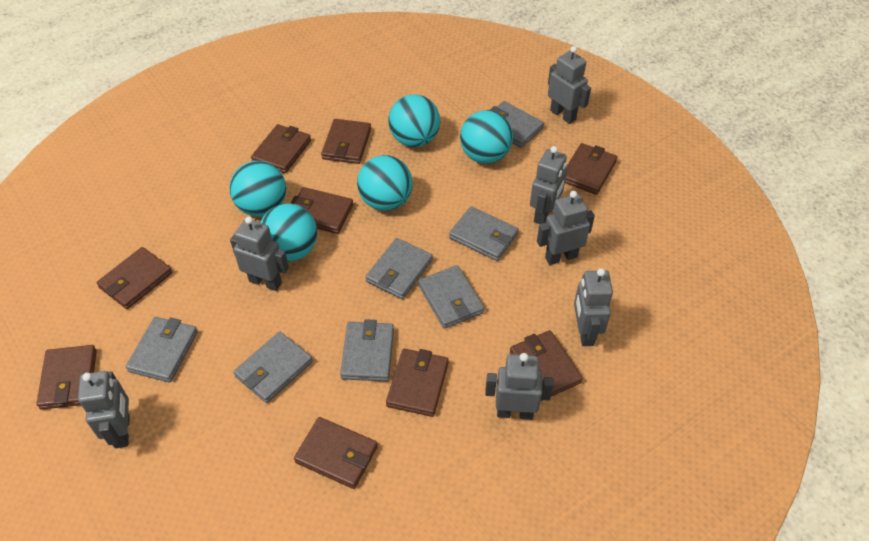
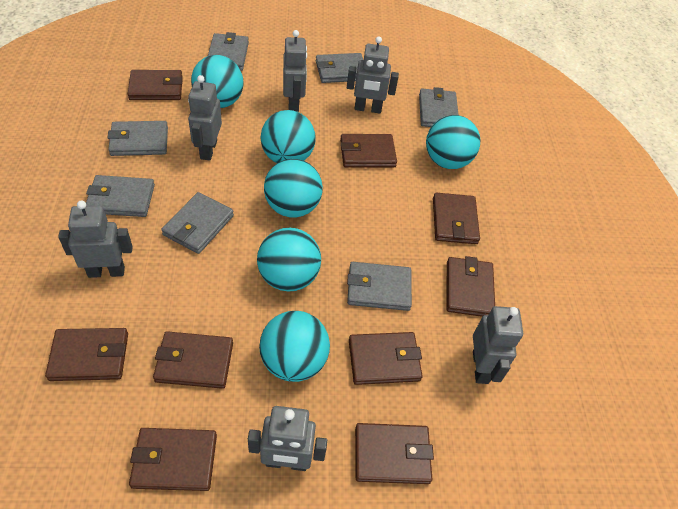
grey robot: 7 -> 6
turquoise ball: 5 -> 6

